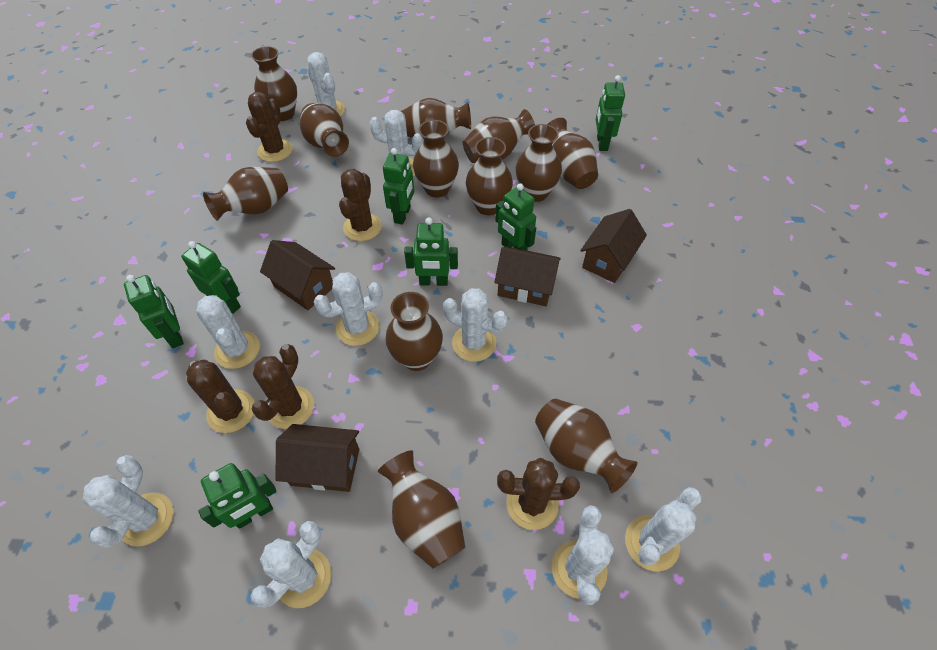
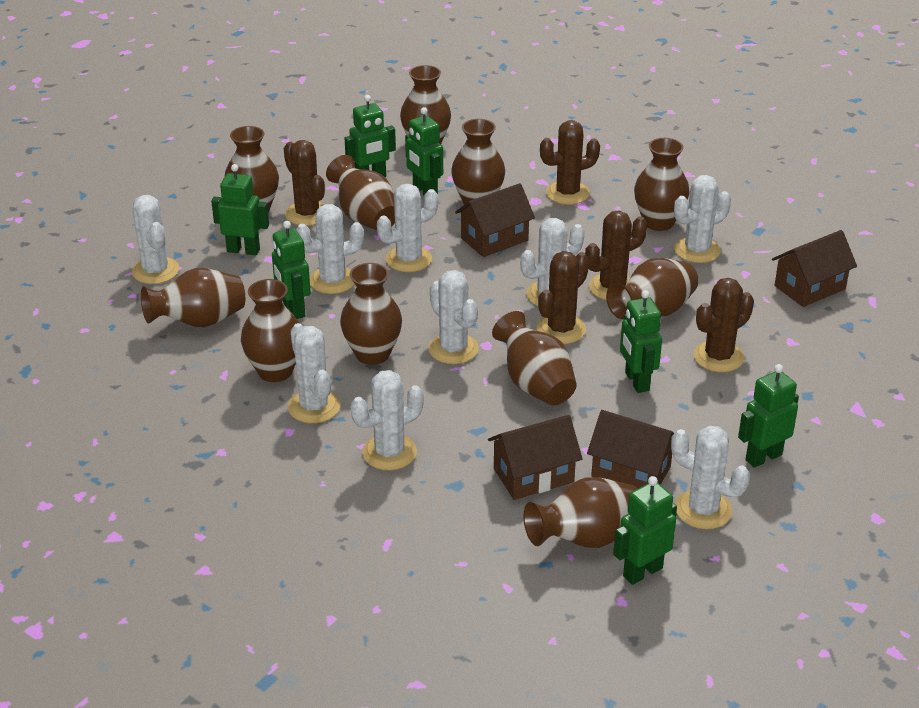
brown vase: 12 -> 11

